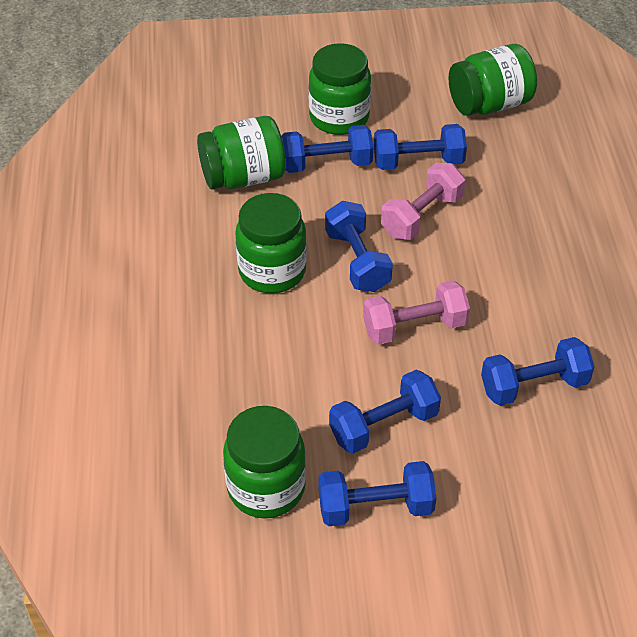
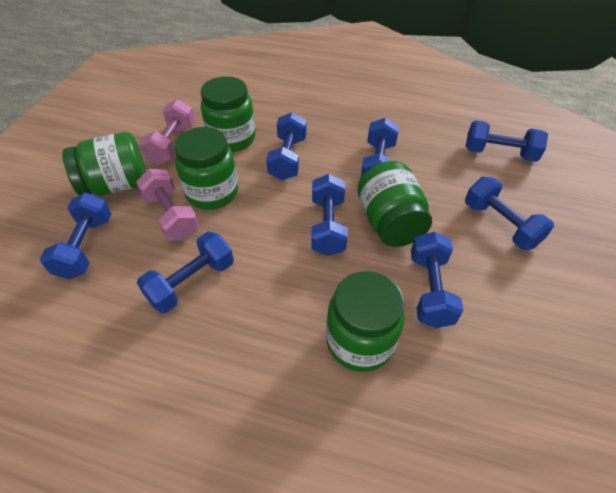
blue dumbbell: 6 -> 8

